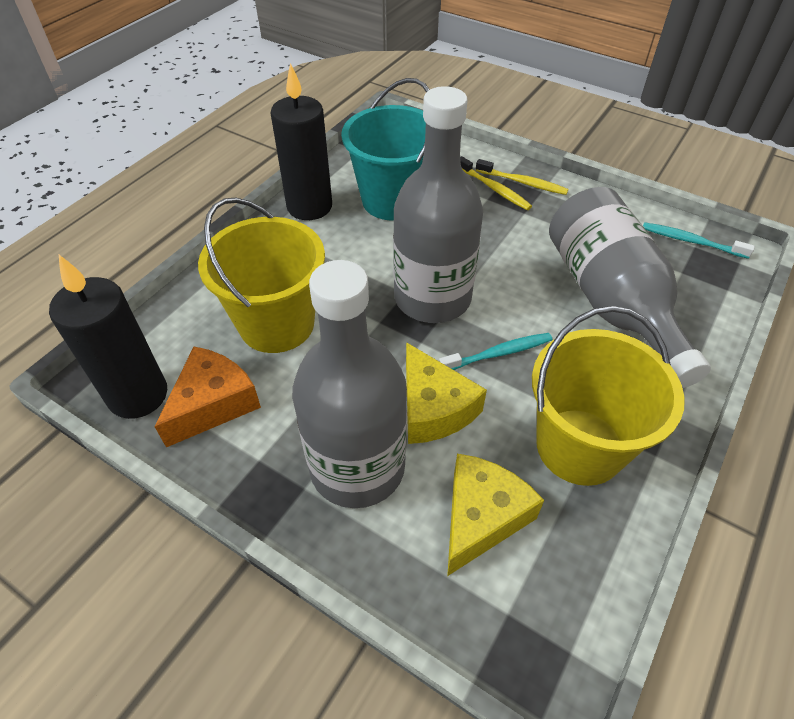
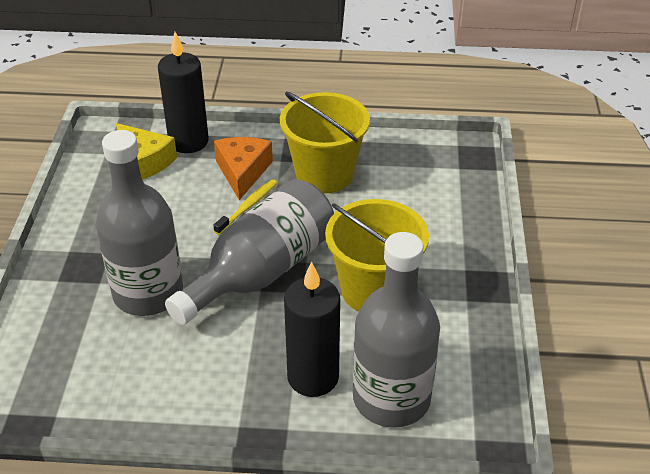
turquoise bucket: 1 -> 0
turquoise toothbrush: 2 -> 0
yellow cheese: 2 -> 1
yellow toothbrush: 2 -> 1

